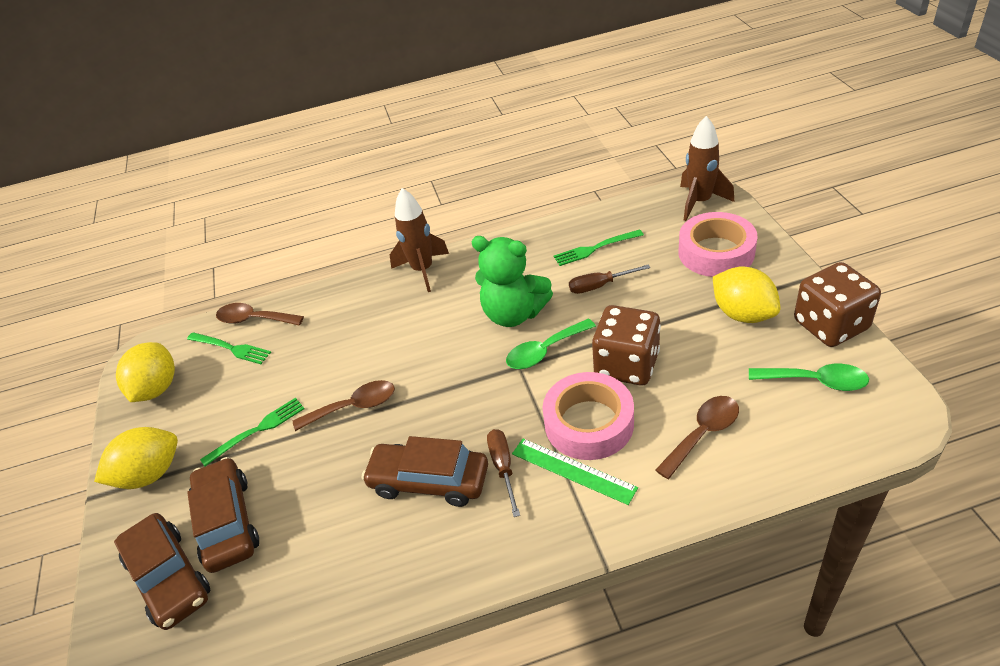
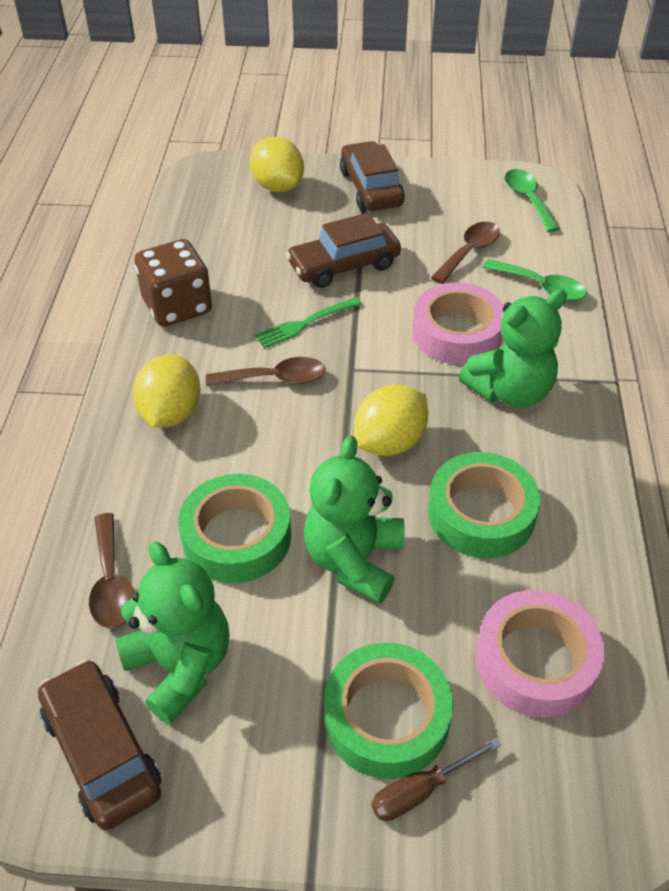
brown dice: 2 -> 1
brown rocket: 2 -> 0
brown screwdriver: 2 -> 1
green fork: 3 -> 1
green ruler: 1 -> 0
green tape: 0 -> 3
green teddy bear: 1 -> 3

